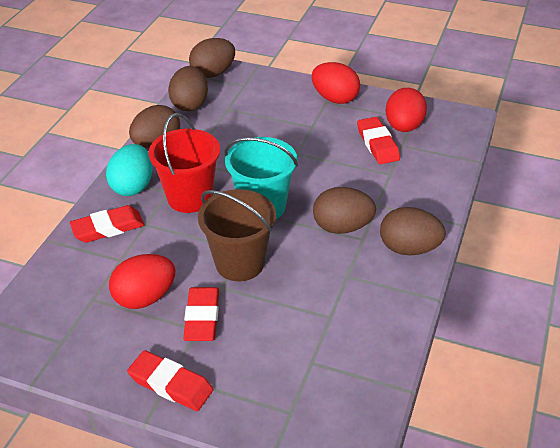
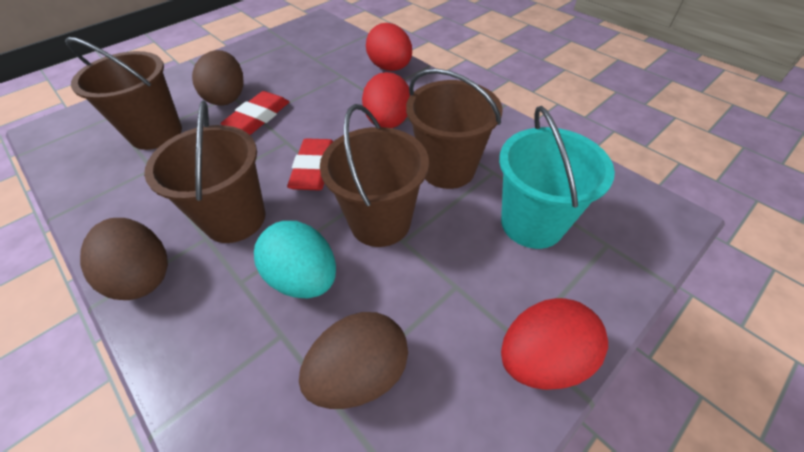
brown bucket: 1 -> 4
brown egg: 5 -> 3
red bucket: 1 -> 0
red eraser: 4 -> 2

